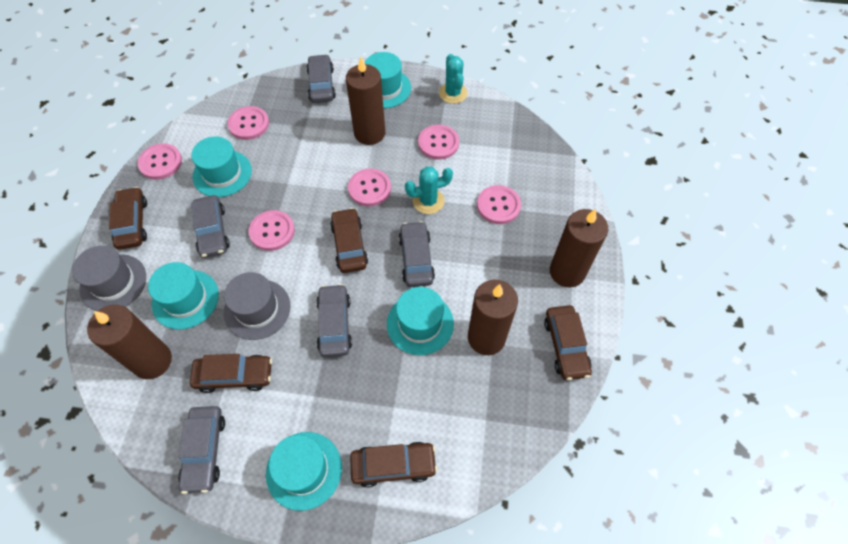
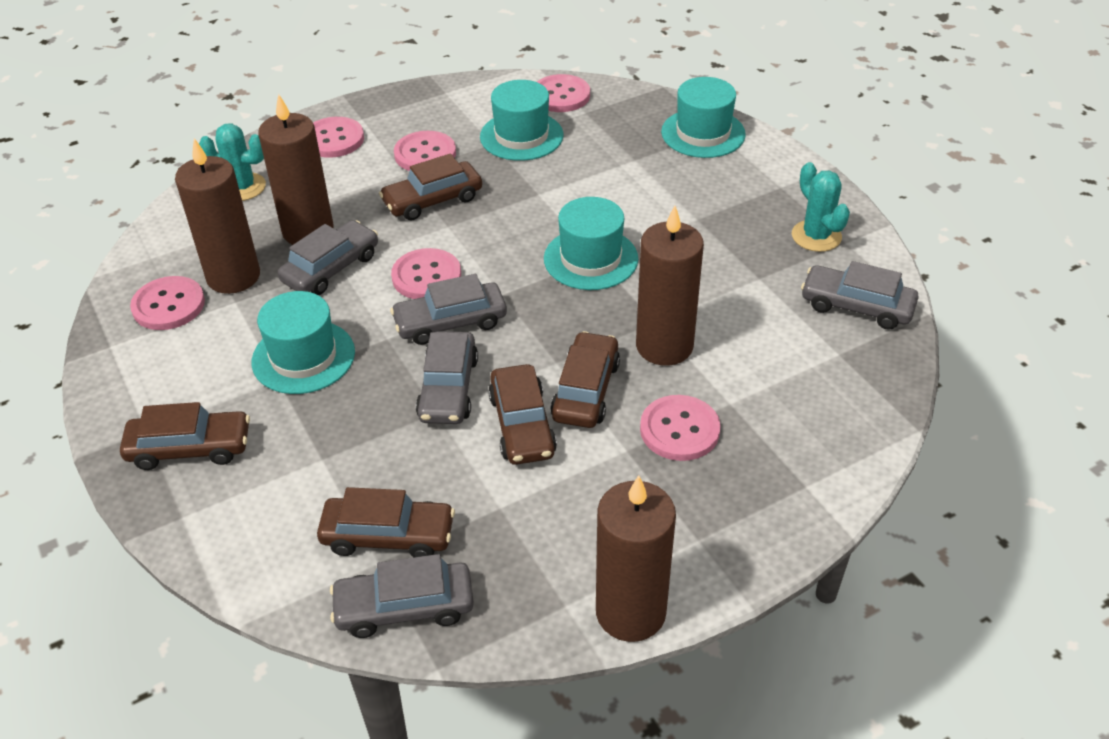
grey hat: 2 -> 0
turquoise hat: 5 -> 4

